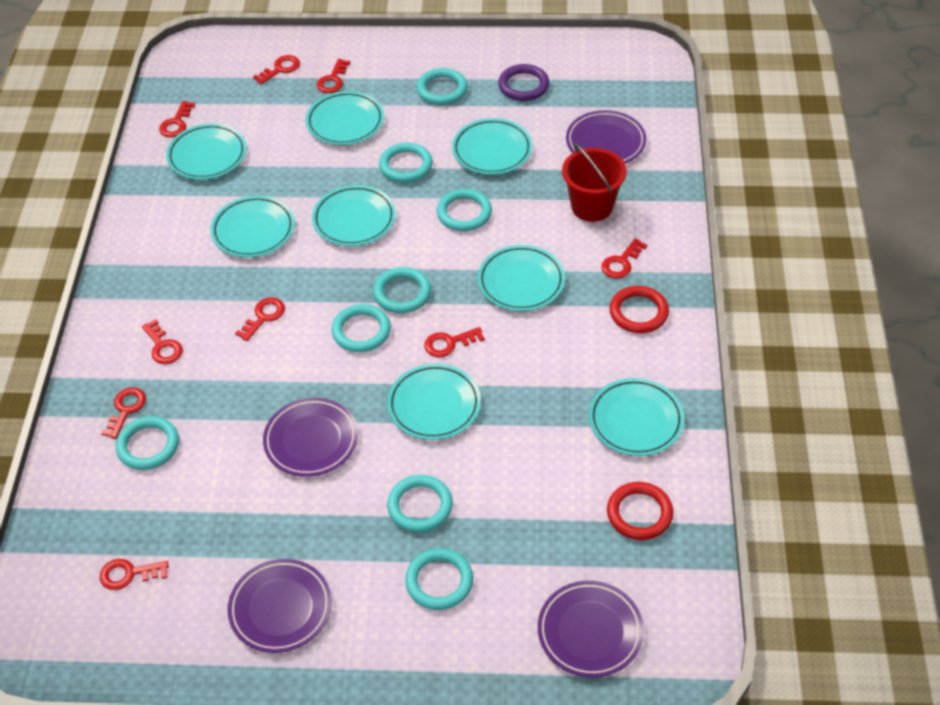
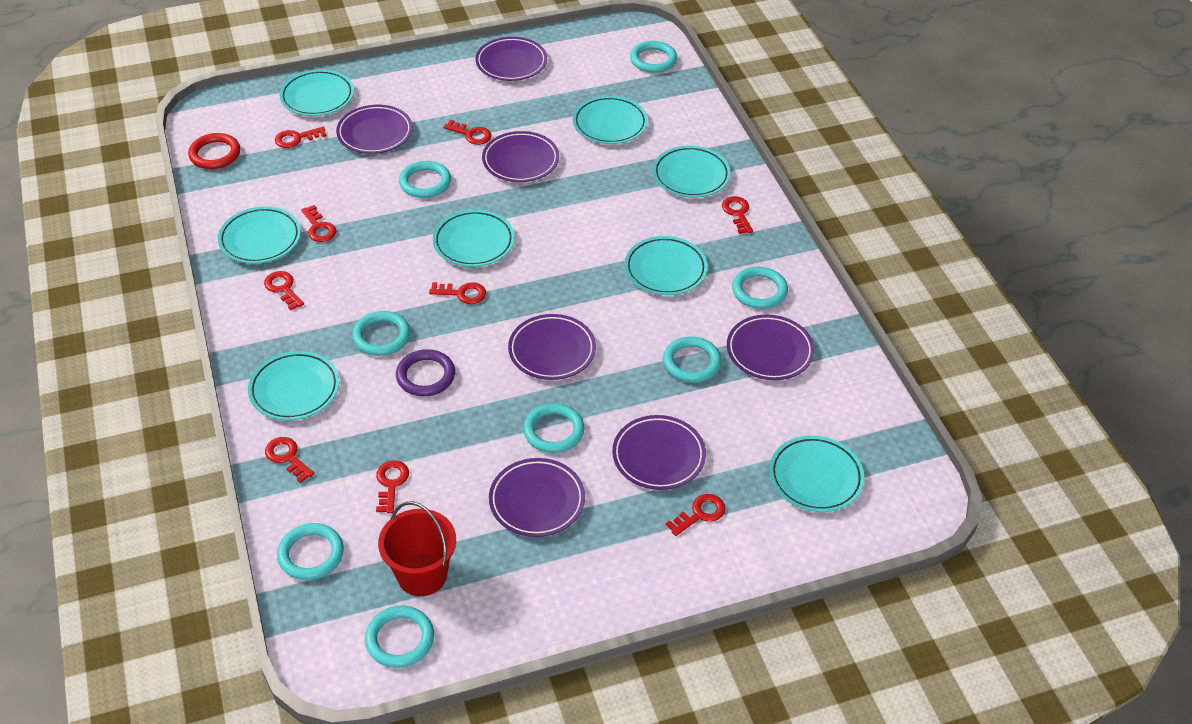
purple plate: 4 -> 7
red ring: 2 -> 1

